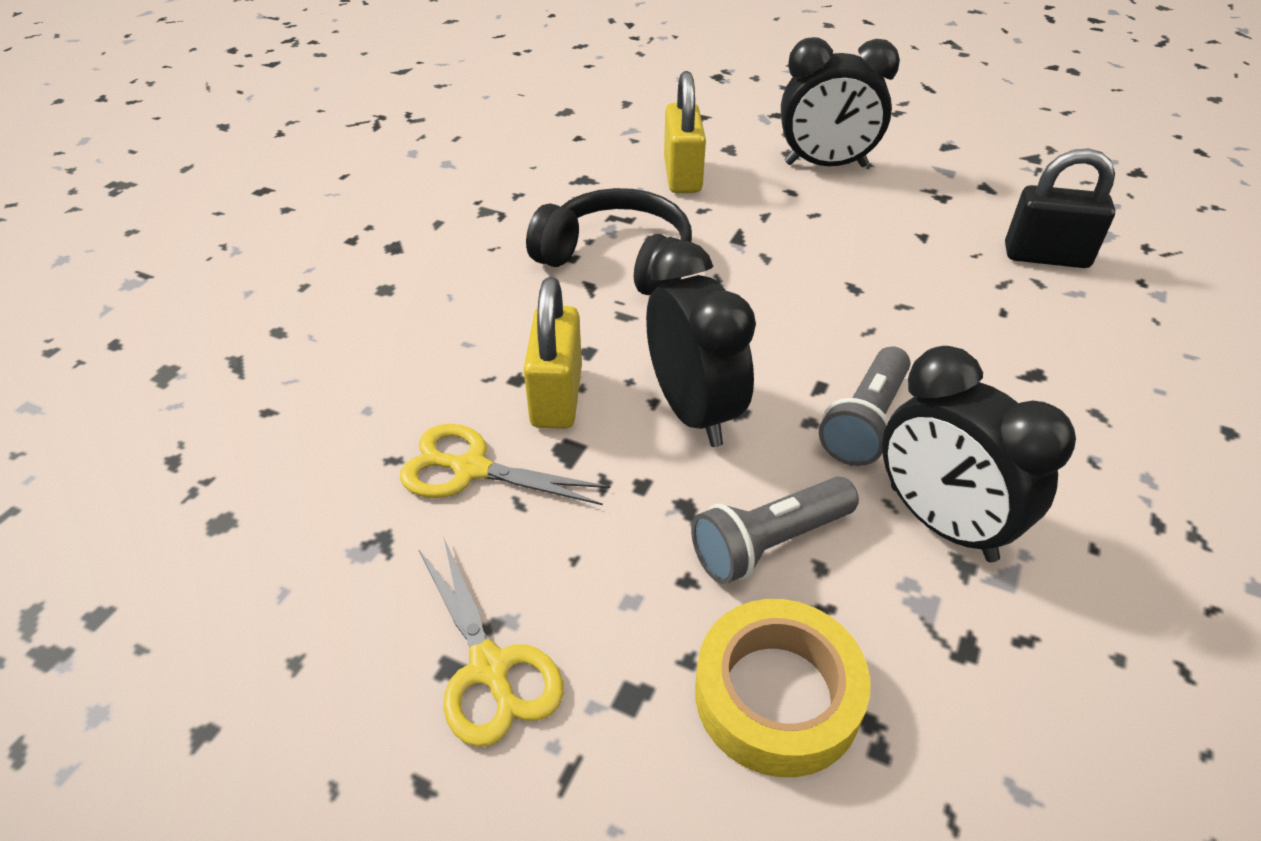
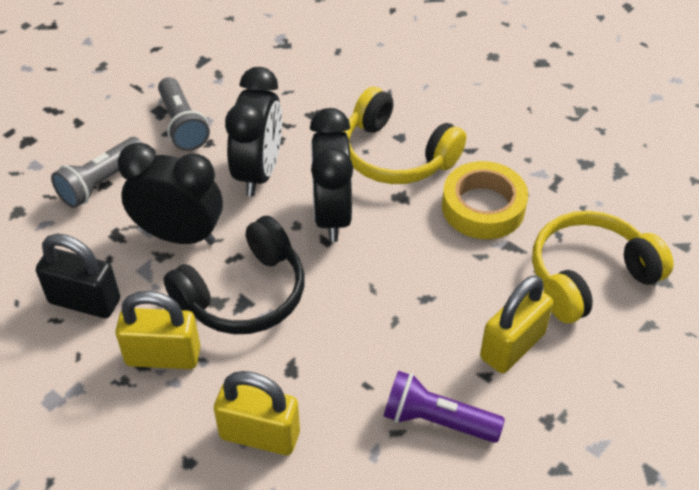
purple flashlight: 0 -> 1
yellow headphones: 0 -> 2
yellow padlock: 2 -> 3
yellow scissors: 2 -> 0

